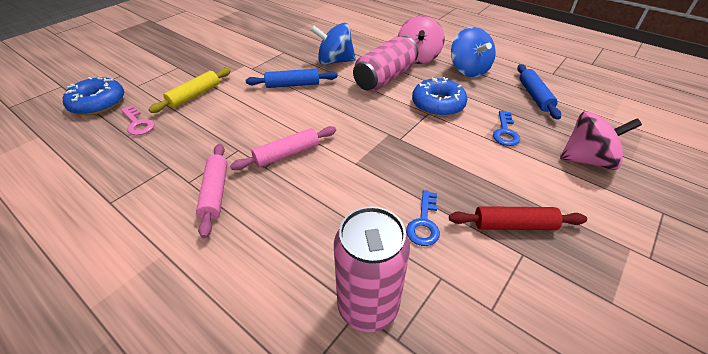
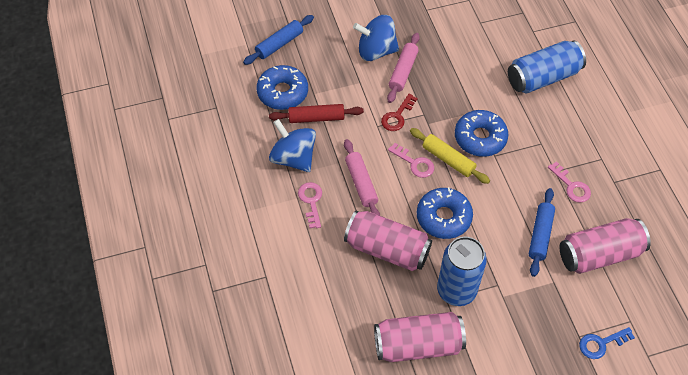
blue can: 0 -> 2
blue donut: 2 -> 3
blue key: 2 -> 1
pink can: 2 -> 3
pink key: 1 -> 3
pink spinning top: 2 -> 0
red key: 0 -> 1

